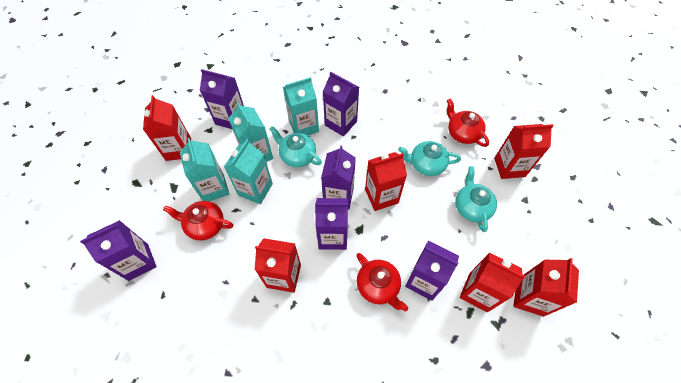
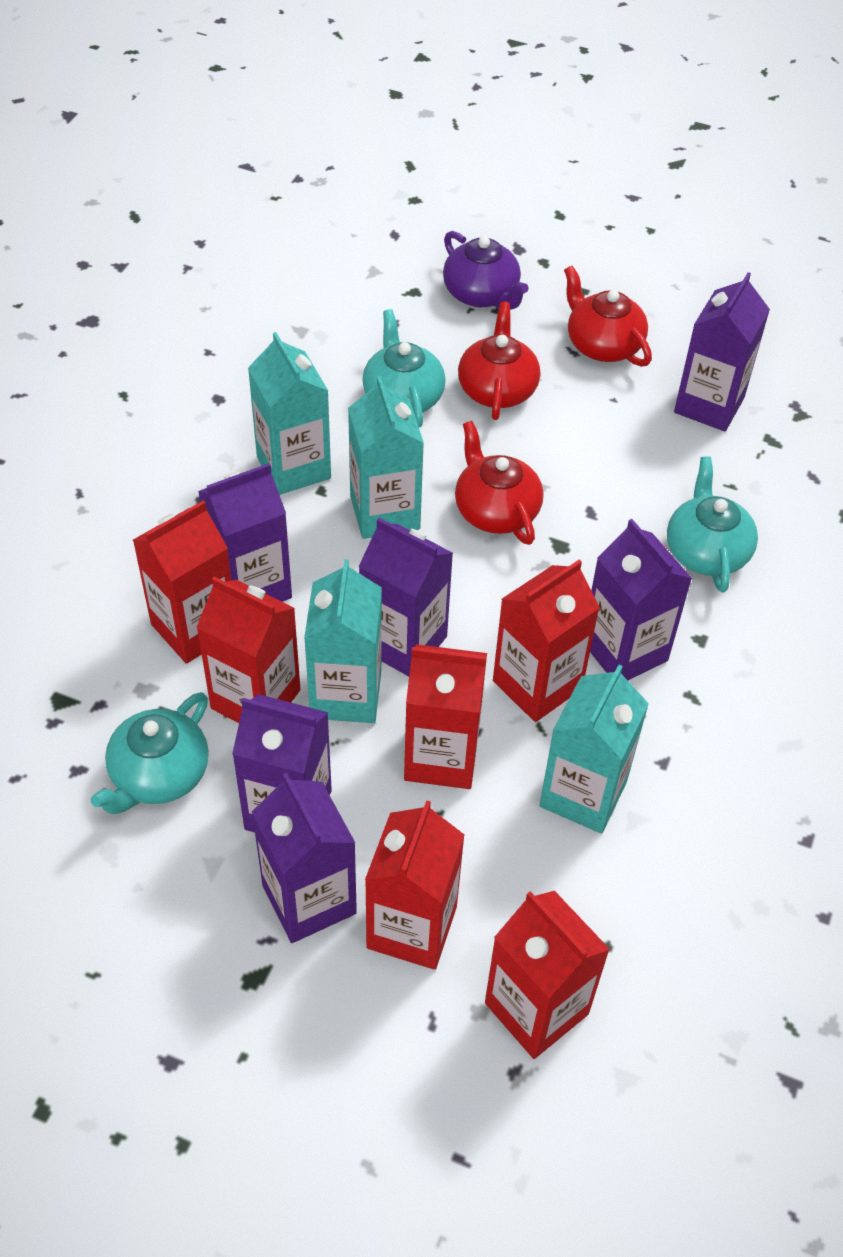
purple teapot: 0 -> 1

